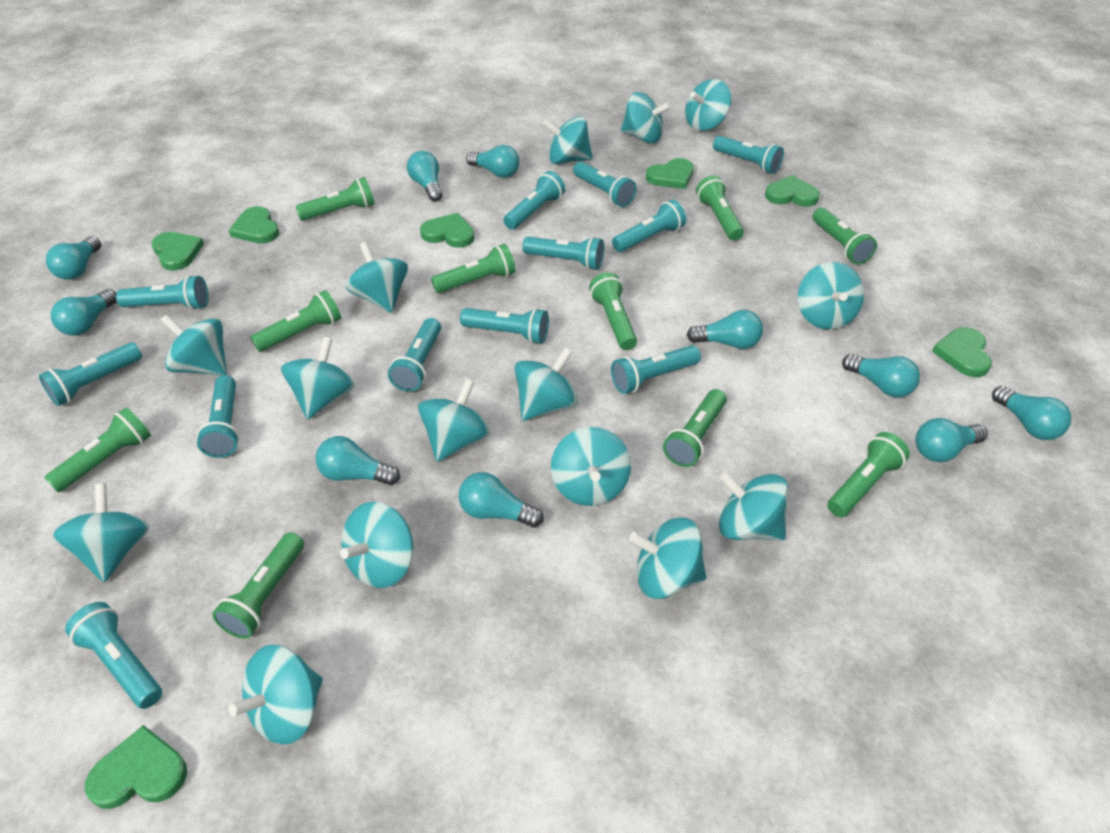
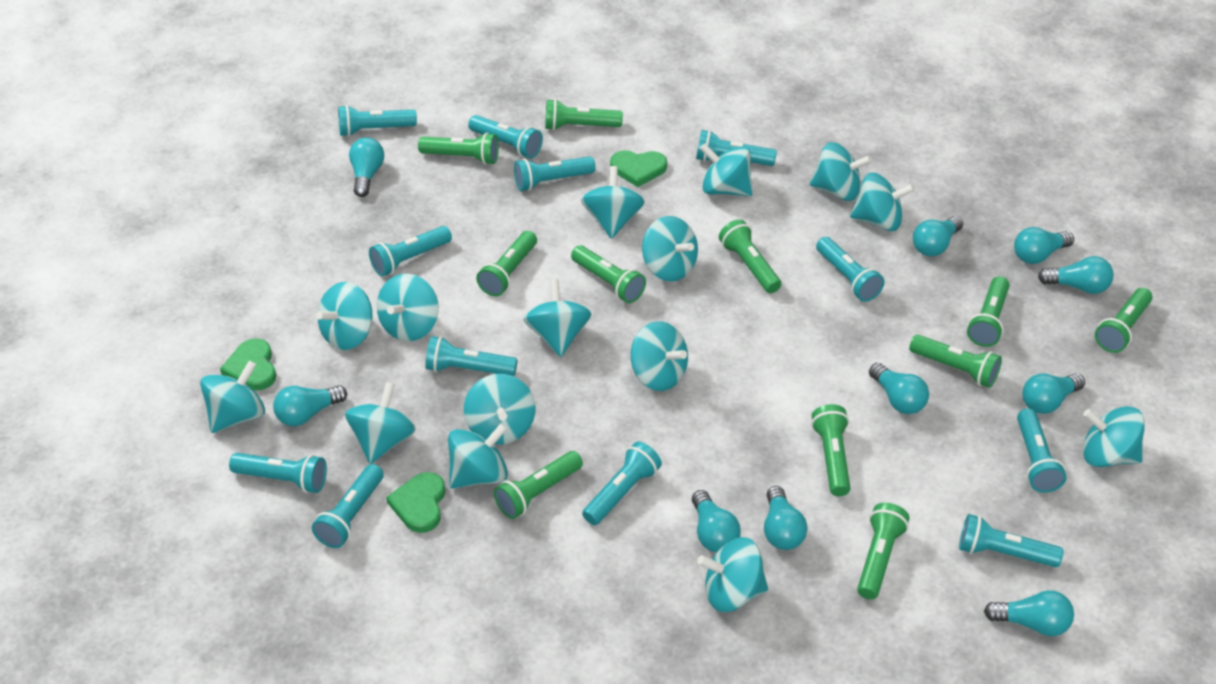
green flashlight: 10 -> 11
green heart: 7 -> 3

